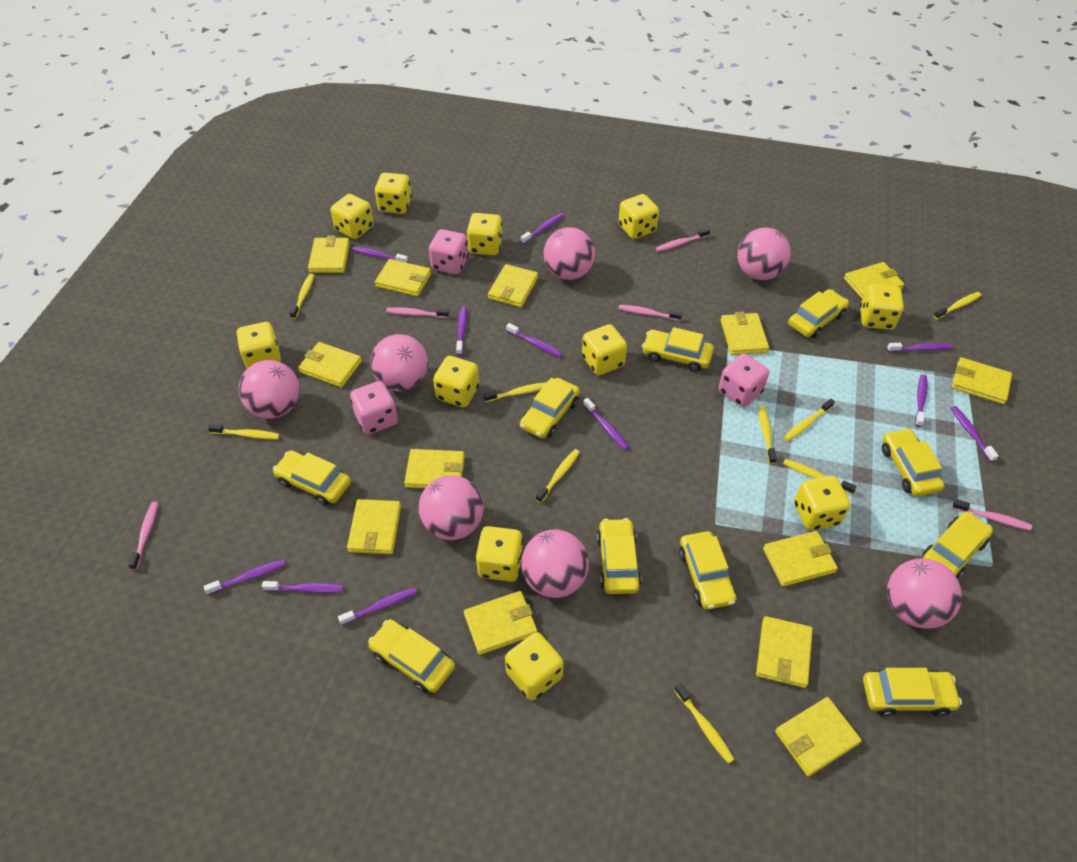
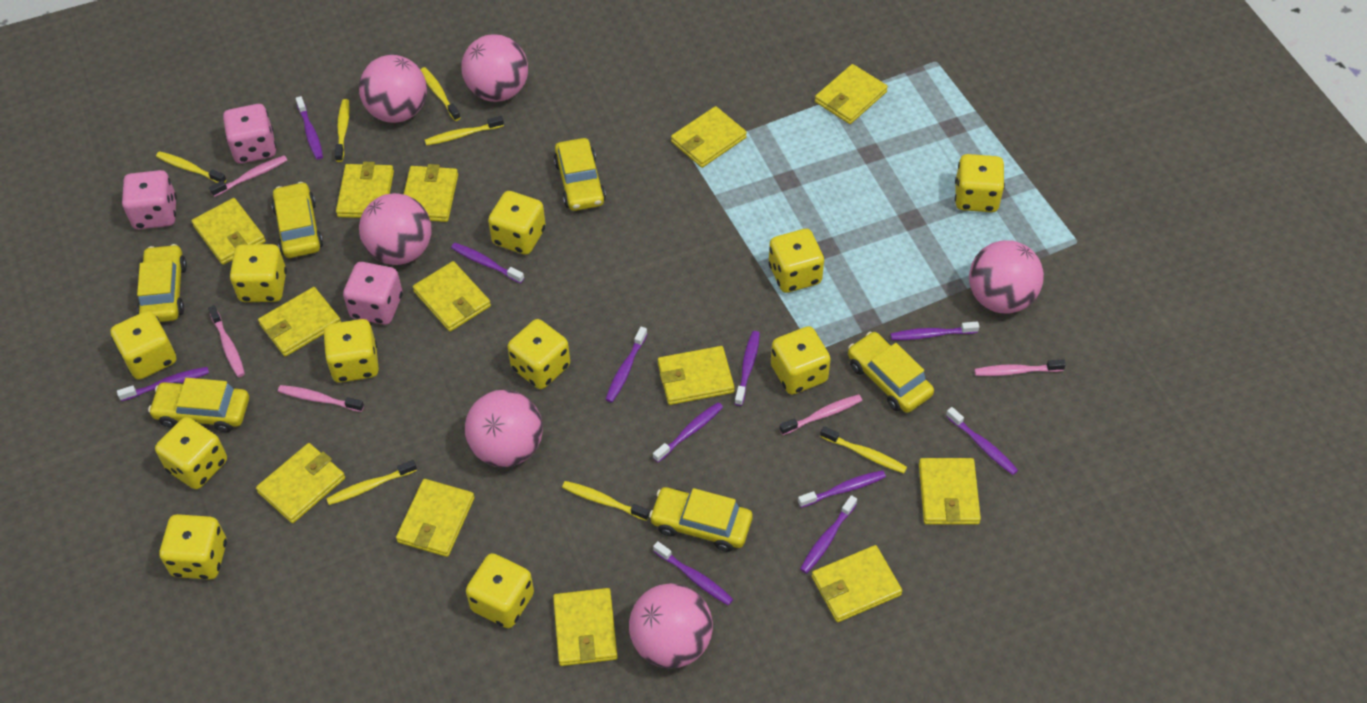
pink ball: 7 -> 6
yellow car: 10 -> 6
yellow toothbrush: 9 -> 7

